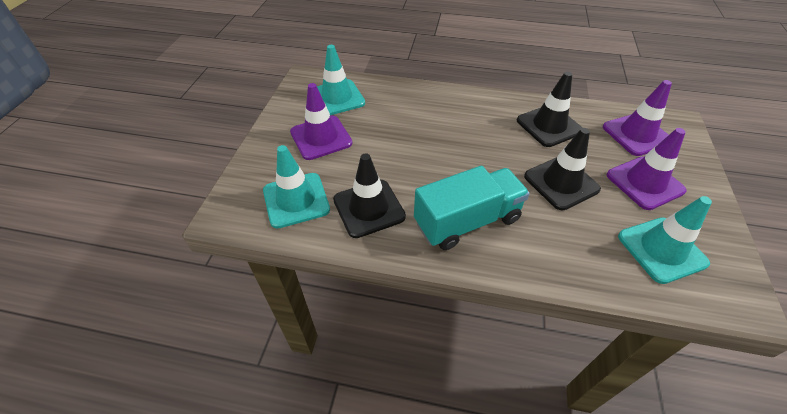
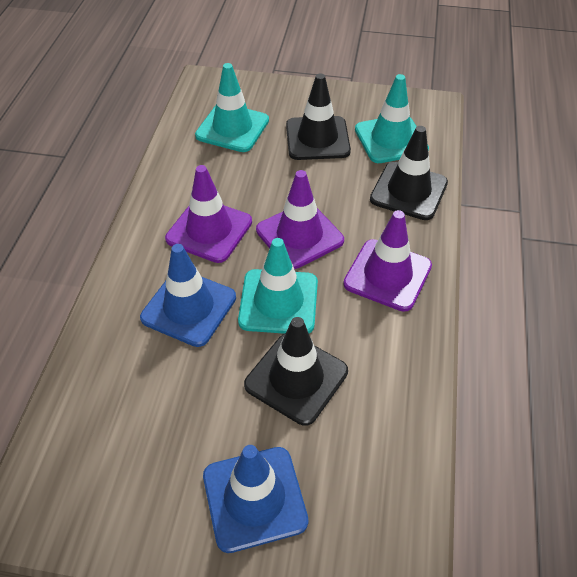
blue traffic cone: 0 -> 2
turquoise truck: 1 -> 0

